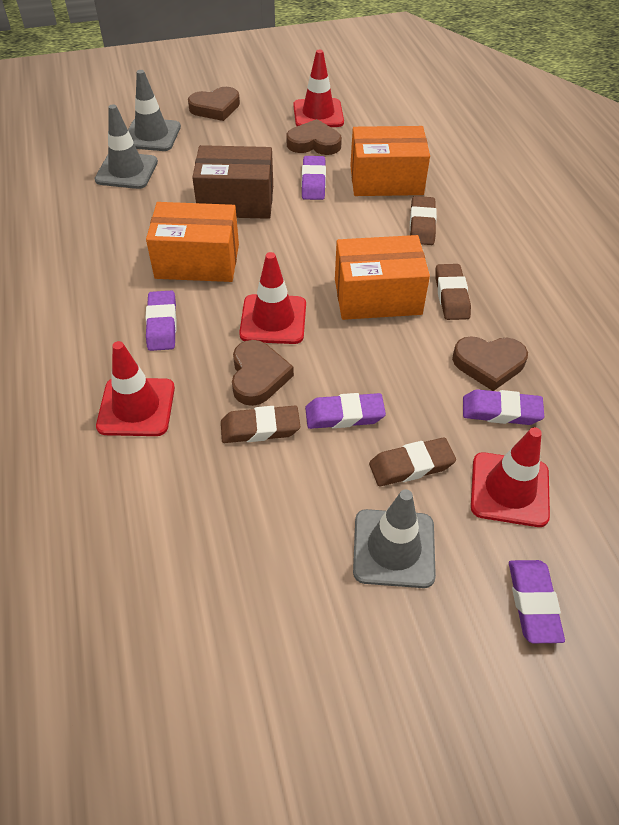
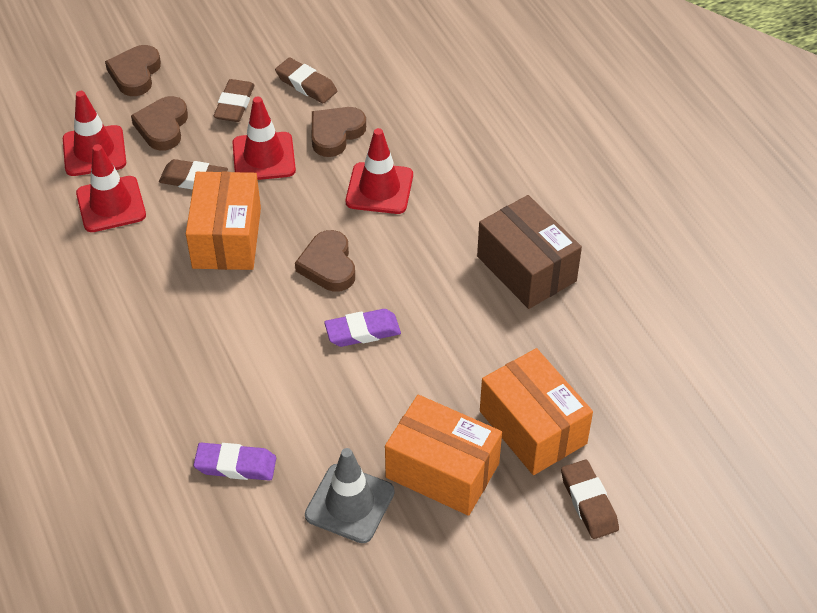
grey traffic cone: 3 -> 1
purple eraser: 5 -> 2

